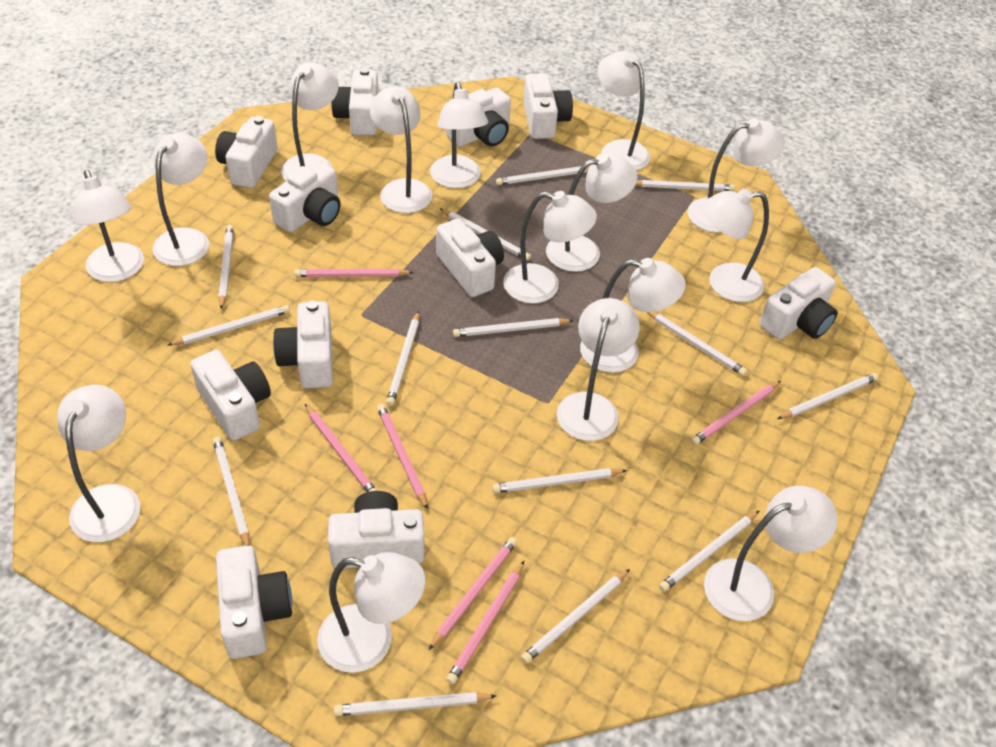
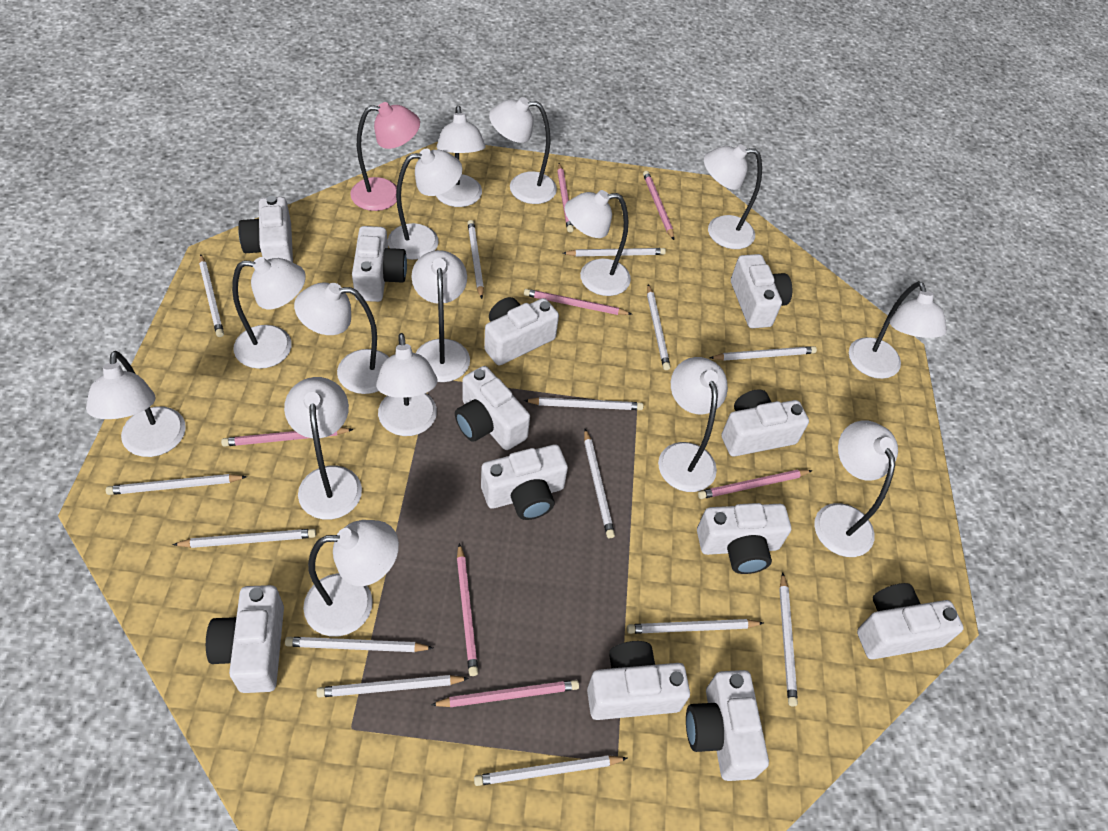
pink lamp: 0 -> 1
pink pencil: 6 -> 7
white camera: 11 -> 12

